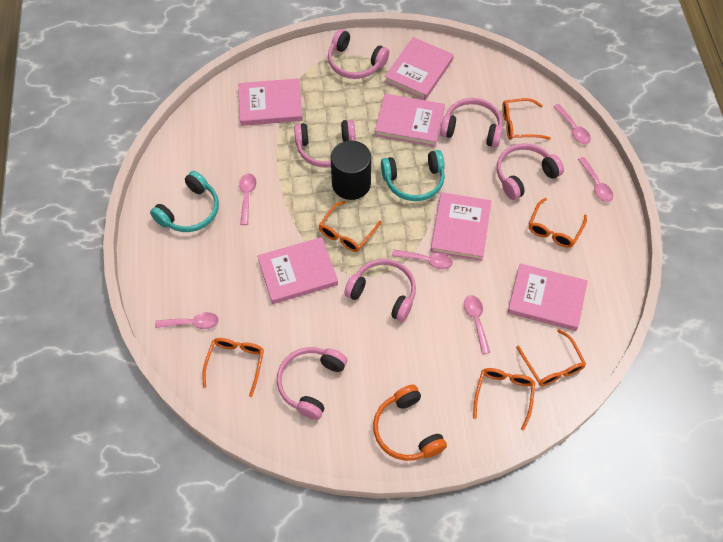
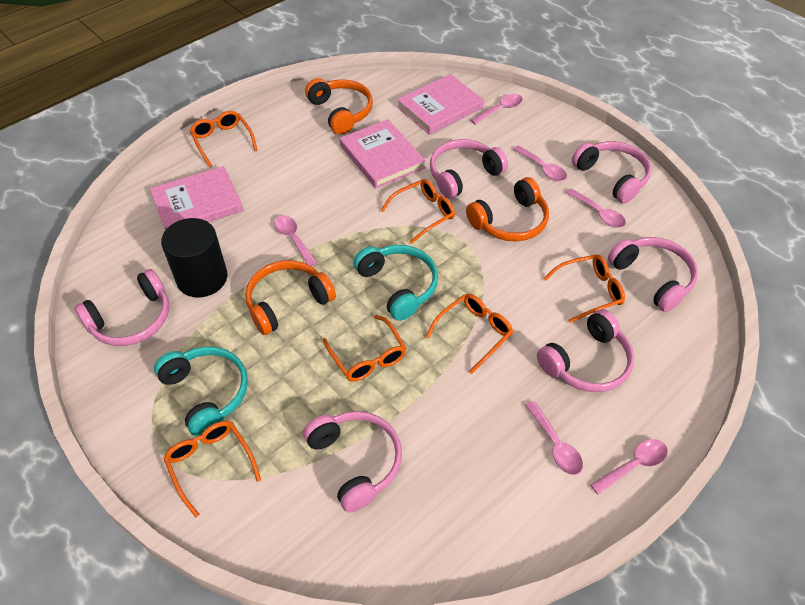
orange headphones: 1 -> 3
pink book: 6 -> 3

